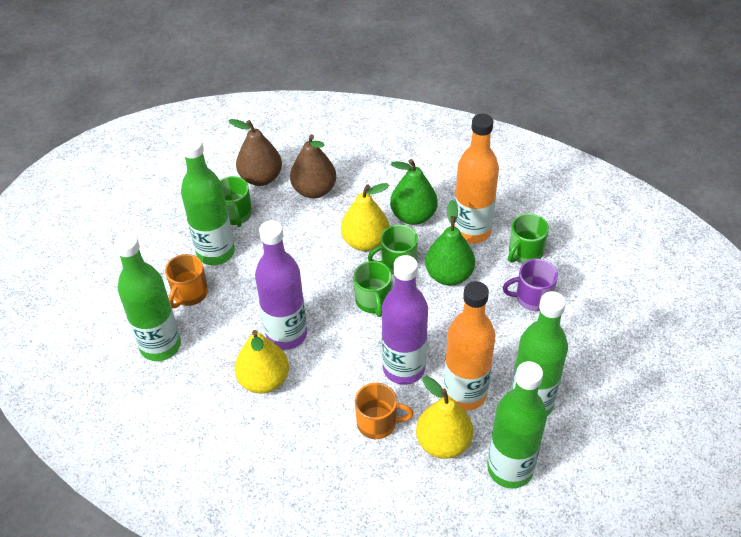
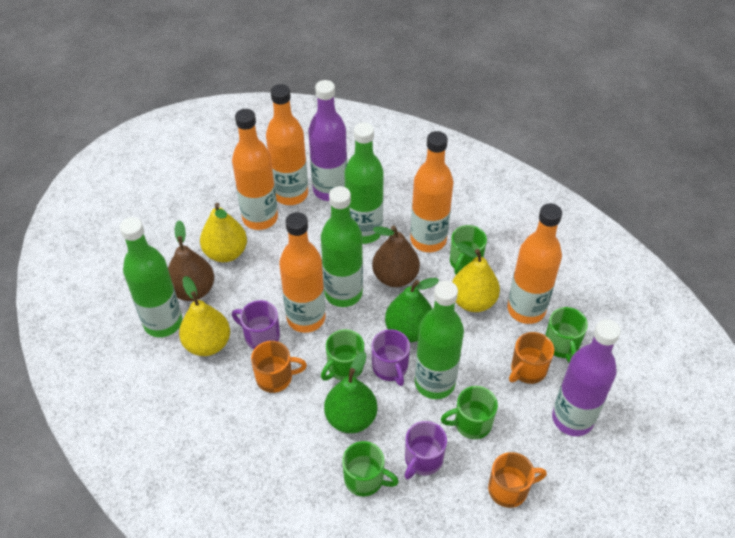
green mug: 4 -> 5
orange bottle: 2 -> 5
orange mug: 2 -> 3
purple mug: 1 -> 3

